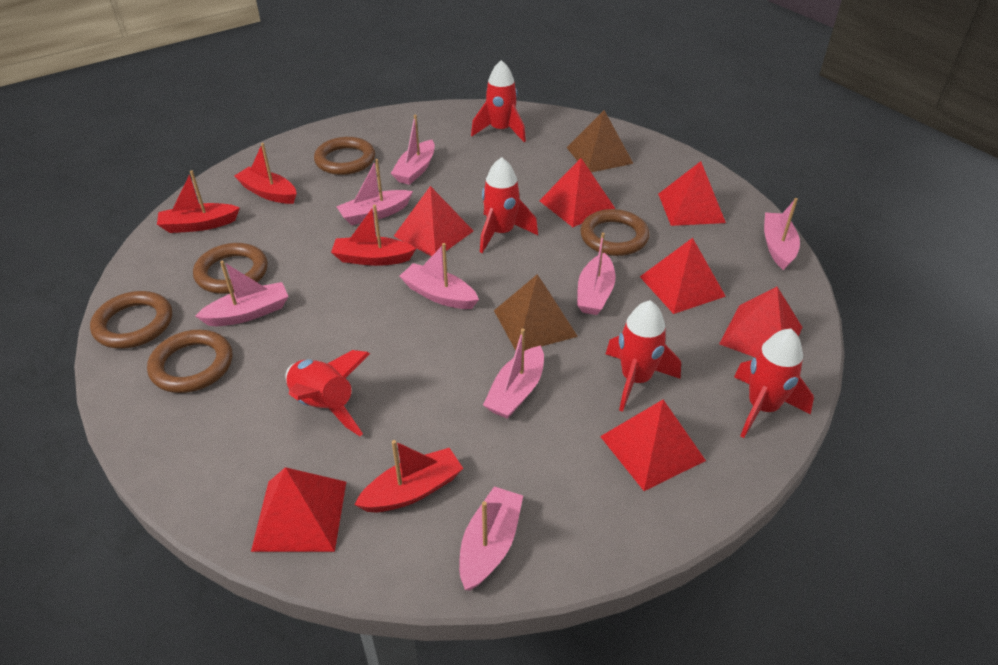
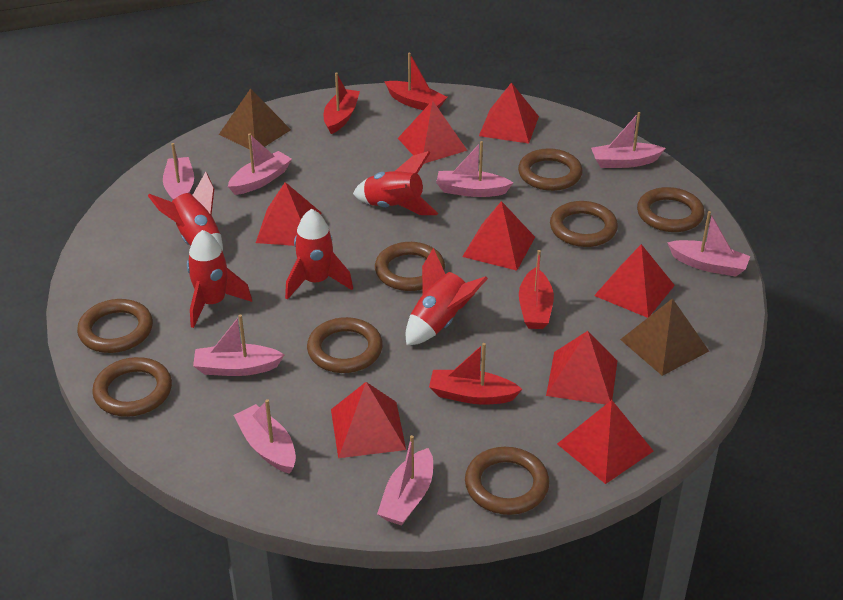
brown ring: 5 -> 8
red pyramid: 7 -> 8

